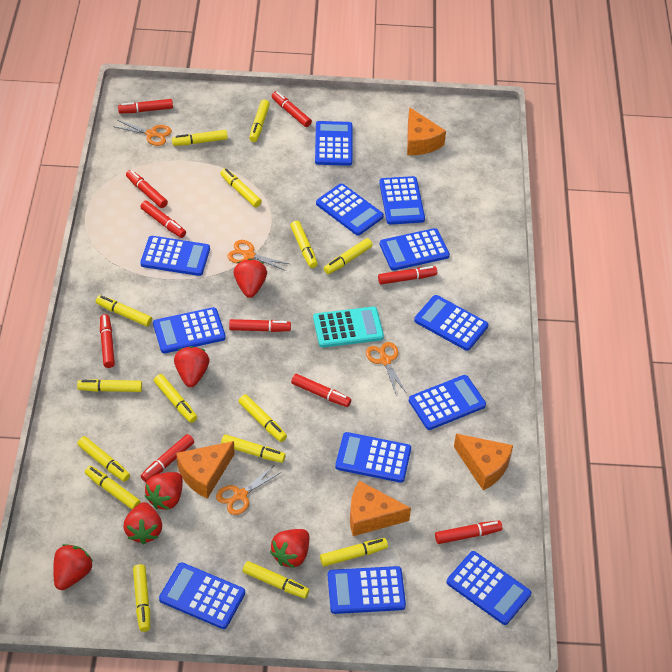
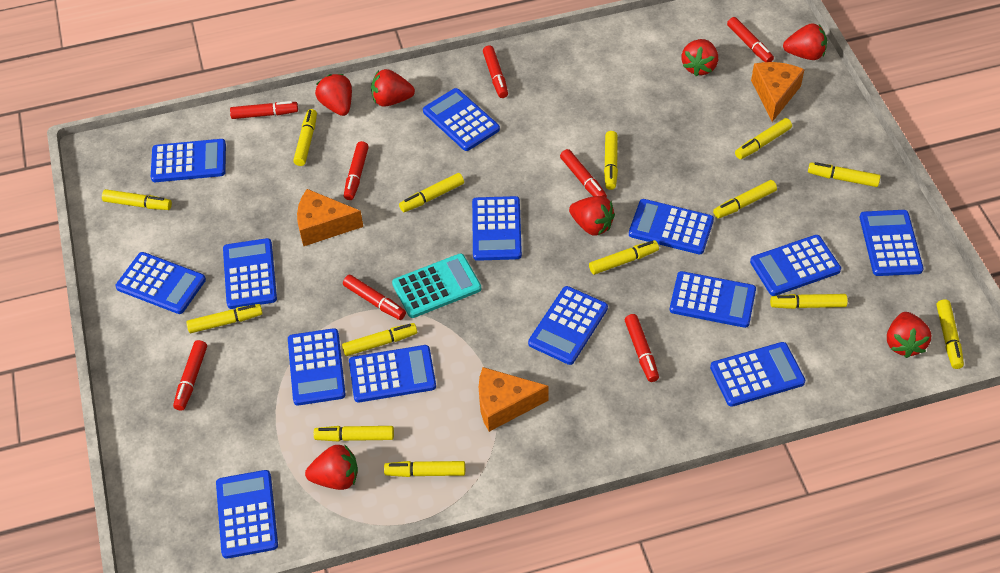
blue calculator: 12 -> 14
orange cheese: 4 -> 3
orange scissors: 4 -> 0
red marker: 10 -> 8
red strawberry: 6 -> 7
yellow marker: 15 -> 14

